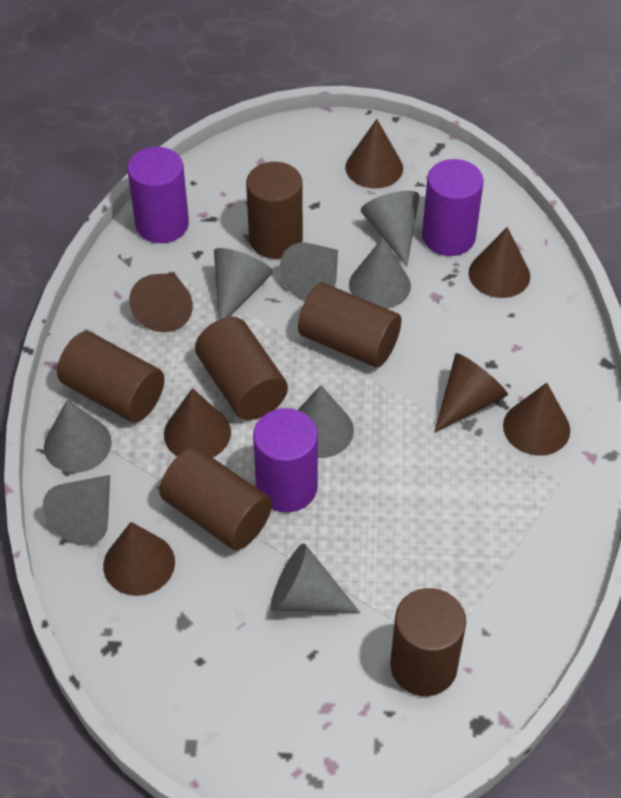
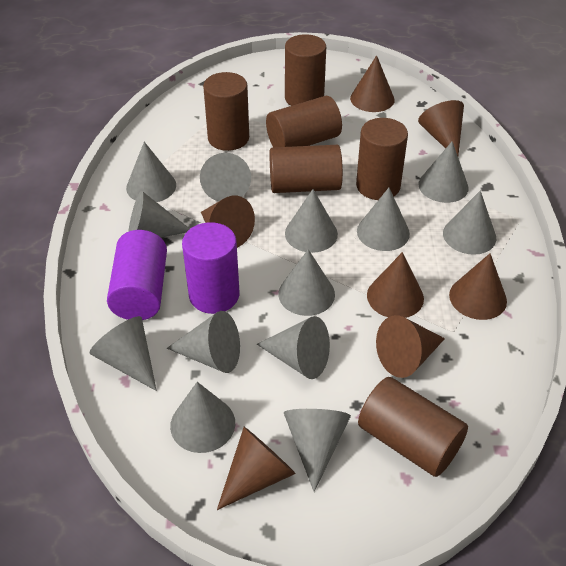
grey cone: 8 -> 13
purple cylinder: 3 -> 2

